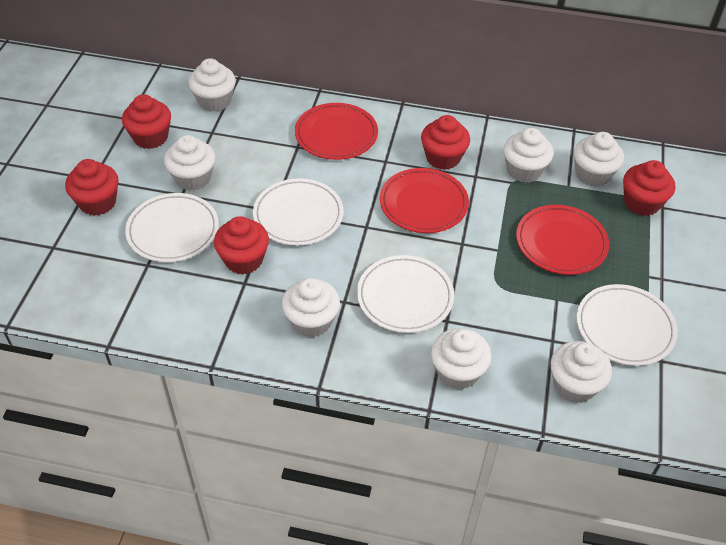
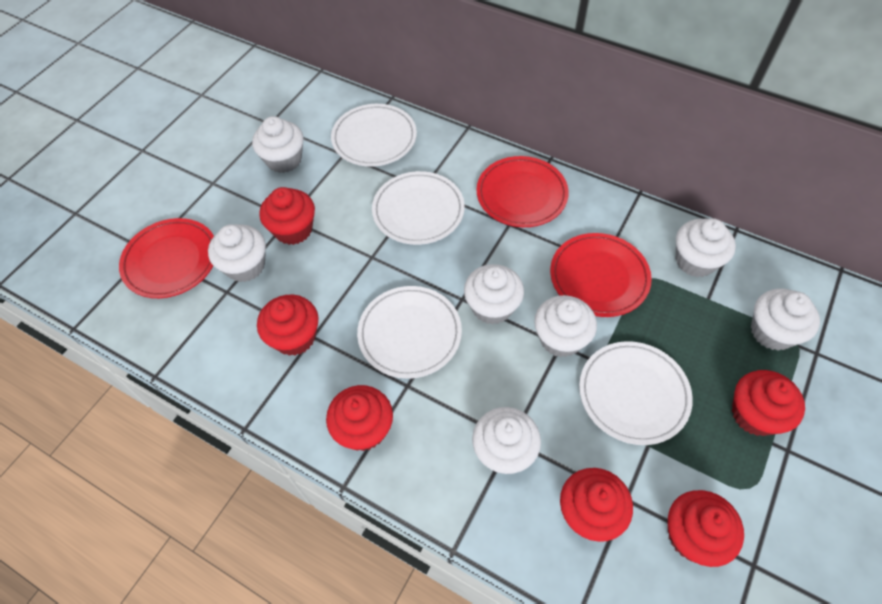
red cupcake: 5 -> 6

